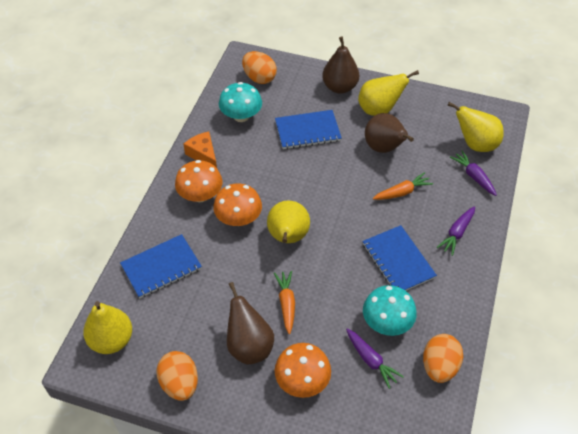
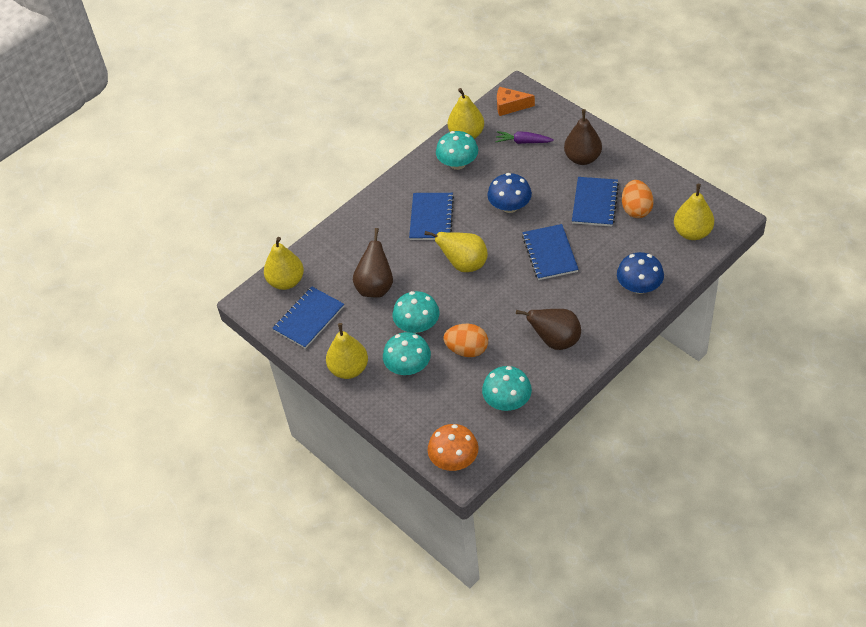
blue mushroom: 0 -> 2
blue notebook: 3 -> 4
orange carrot: 2 -> 0
orange egg: 3 -> 2
orange mushroom: 3 -> 1
purple carrot: 3 -> 1
turquoise mushroom: 2 -> 4
yellow pear: 4 -> 5

